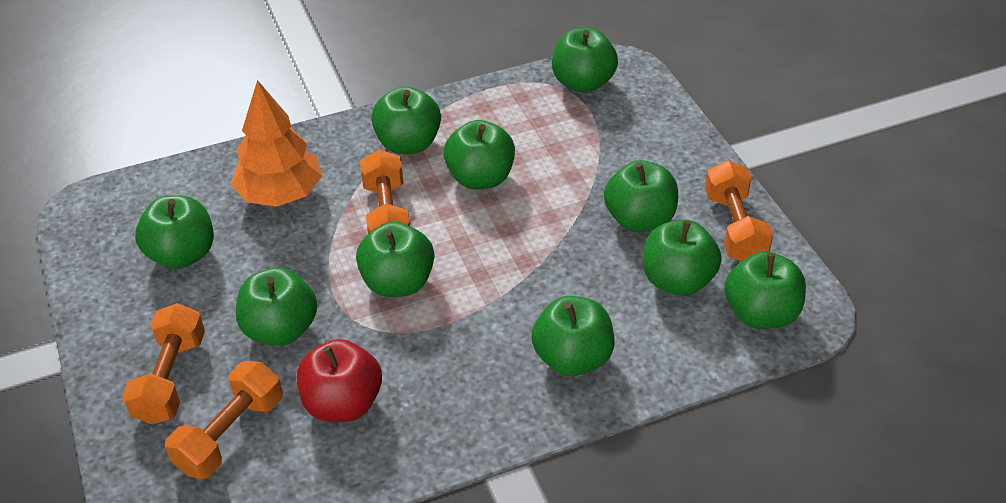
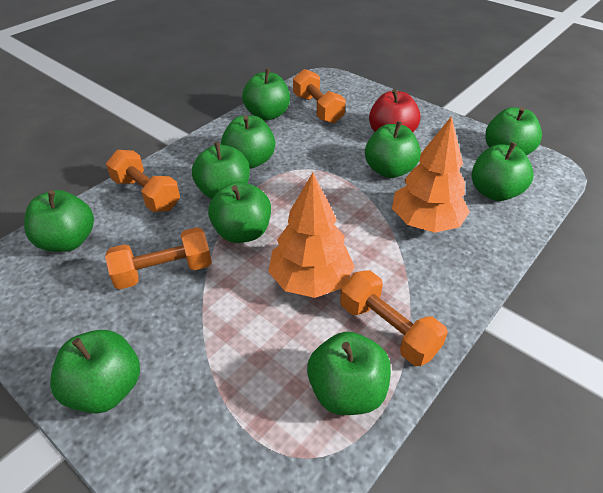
orange tree: 1 -> 2

